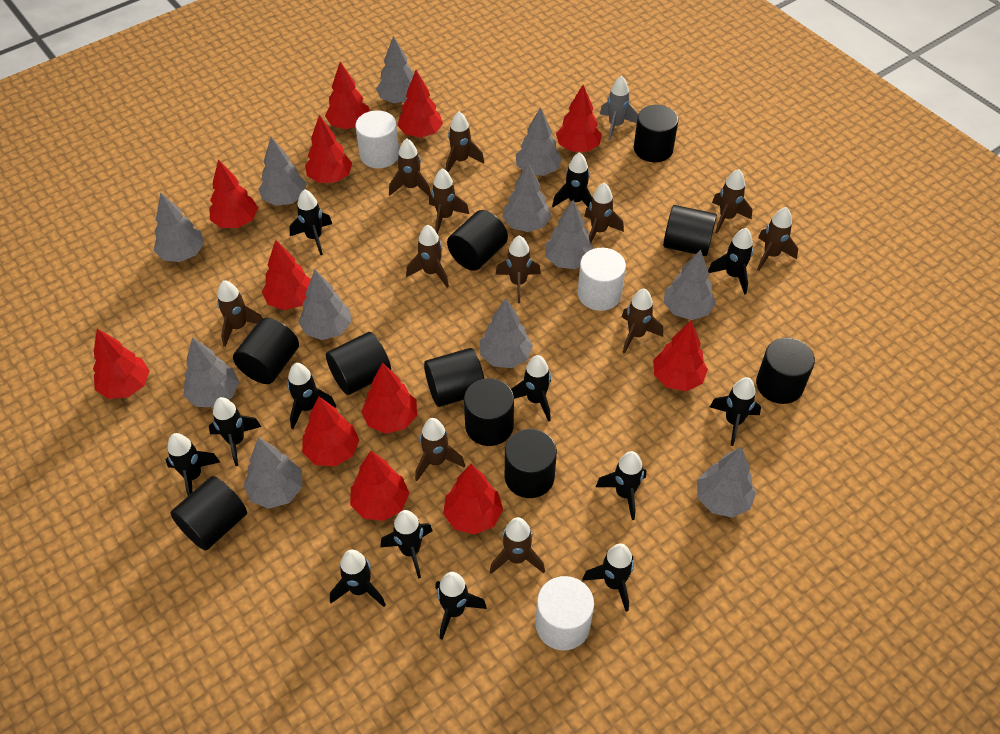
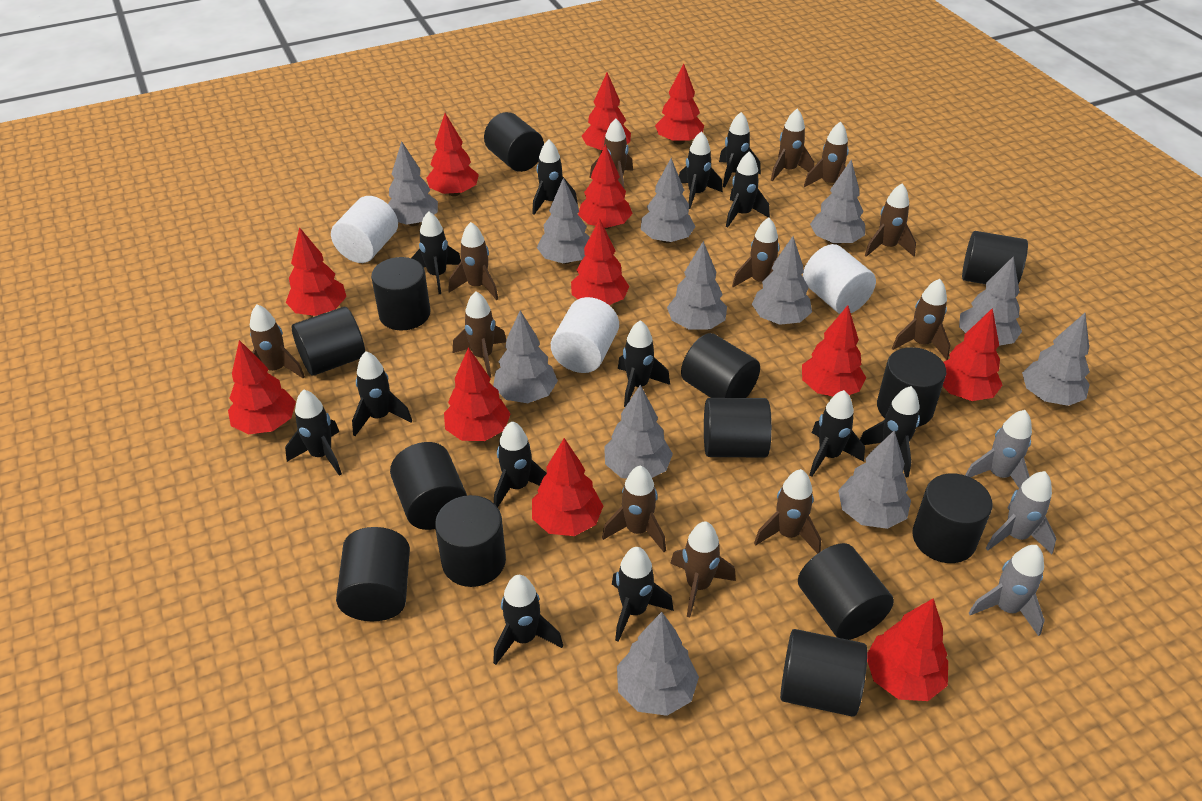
black cylinder: 10 -> 13
grey rocket: 1 -> 3

